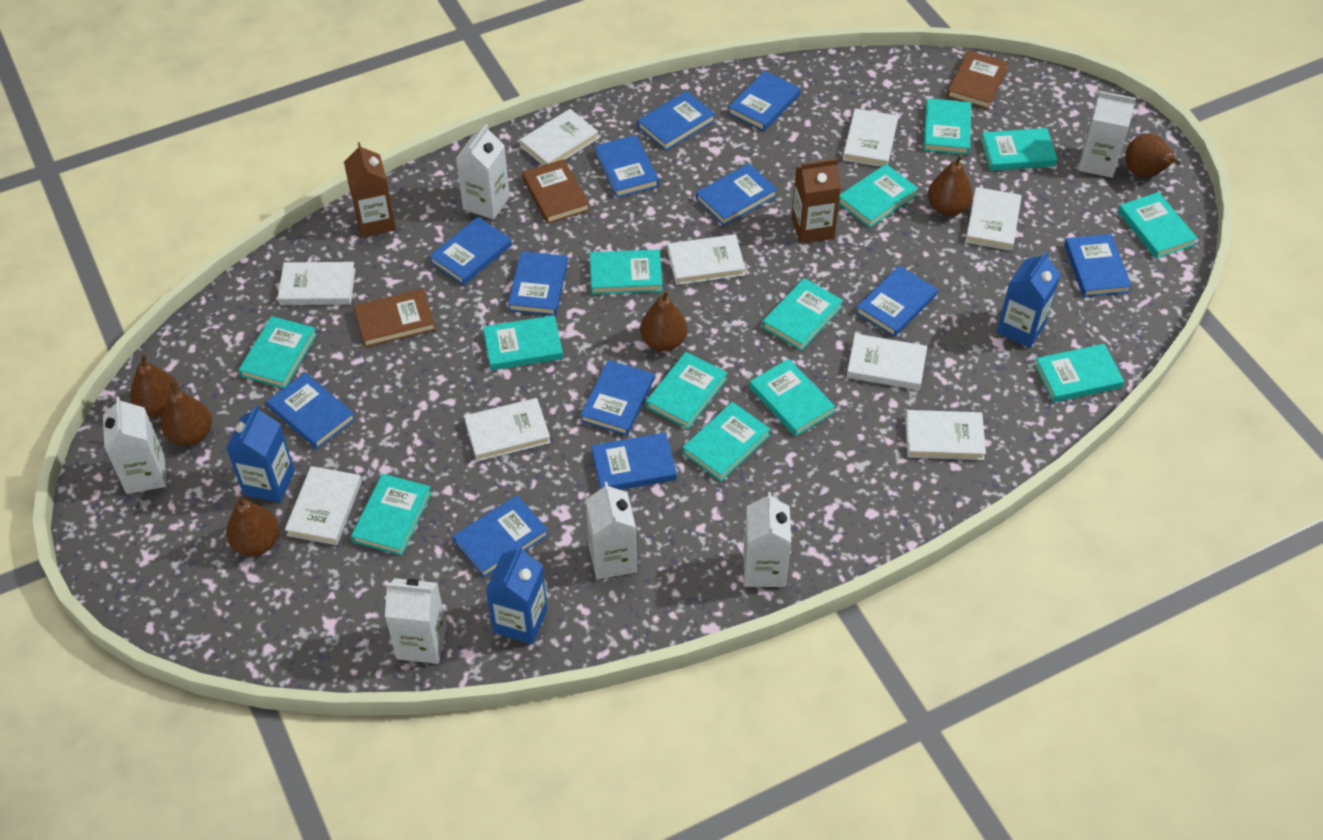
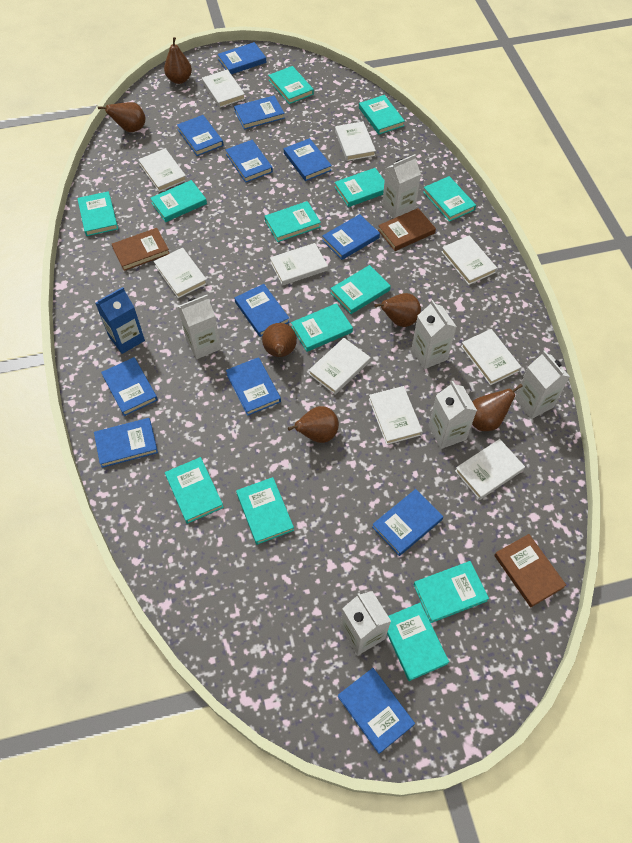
blue carton: 3 -> 1
brown carton: 2 -> 0
white book: 9 -> 10

